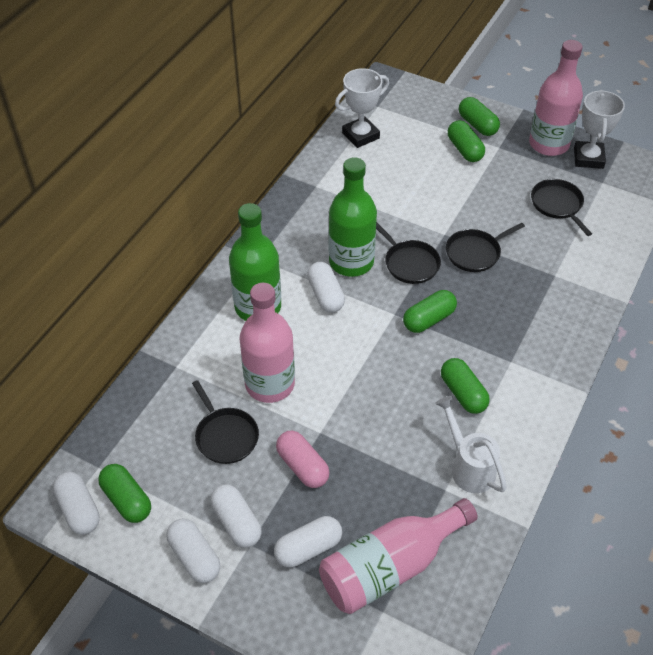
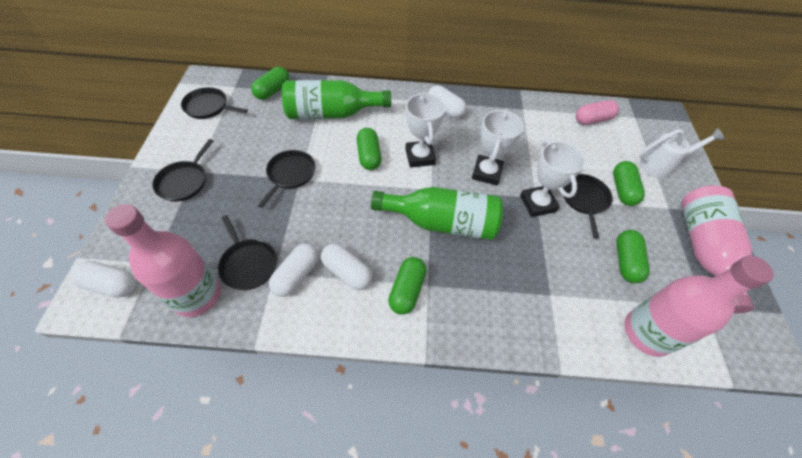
black pan: 4 -> 5
white capsule: 5 -> 4
white trophy: 2 -> 3

